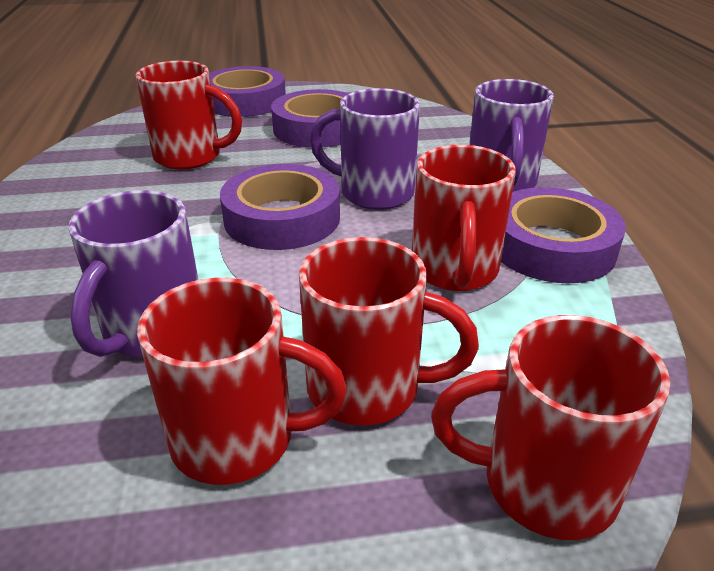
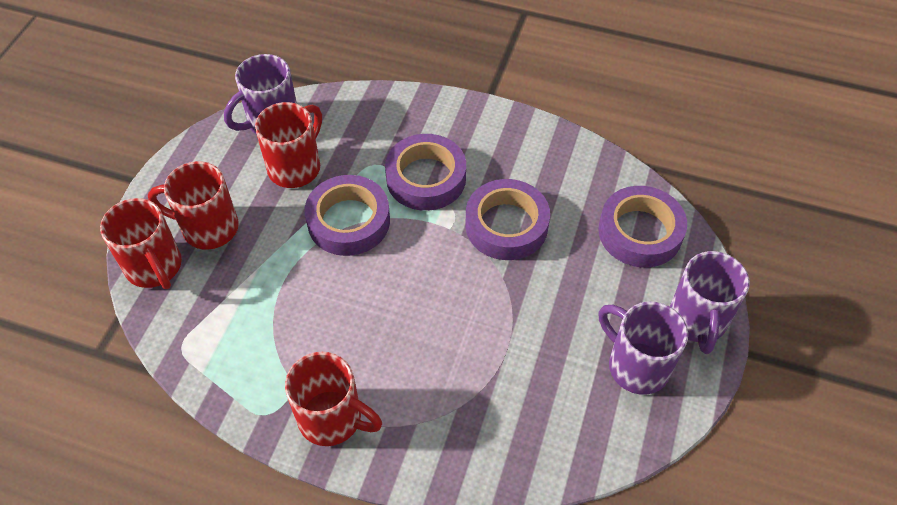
red mug: 5 -> 4

